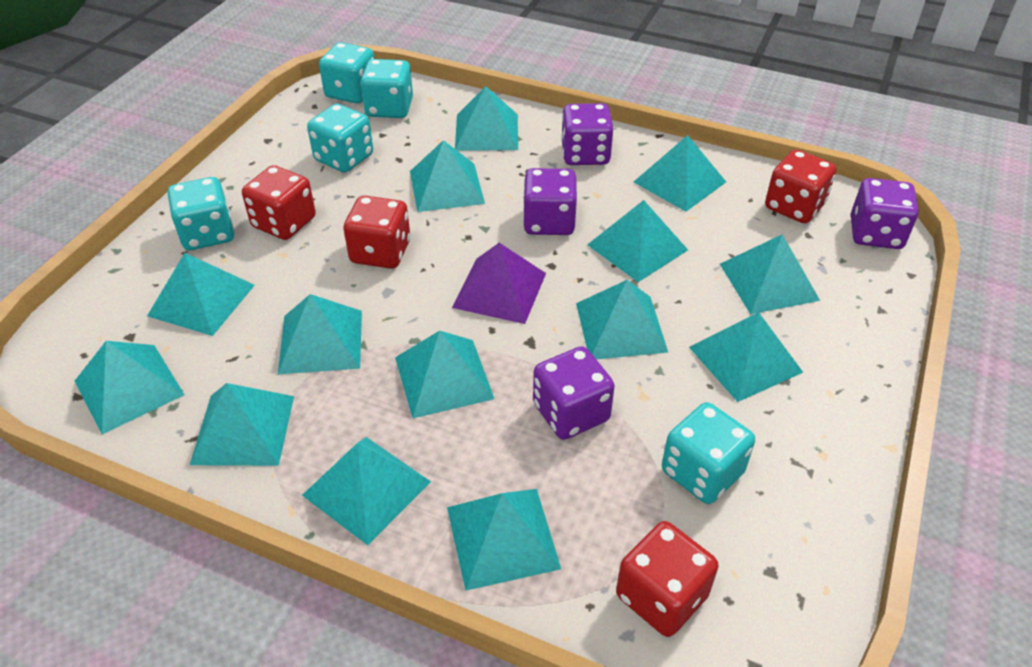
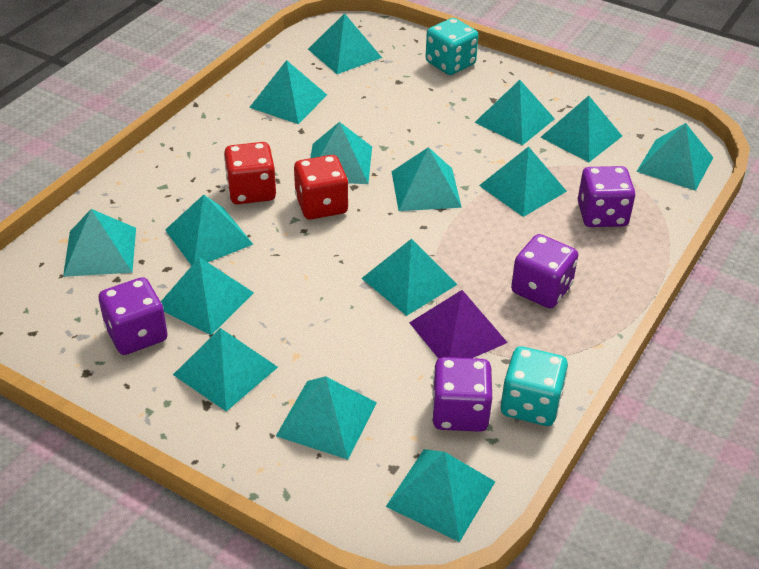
red dice: 4 -> 2
turquoise dice: 5 -> 2
turquoise pyramid: 14 -> 15

